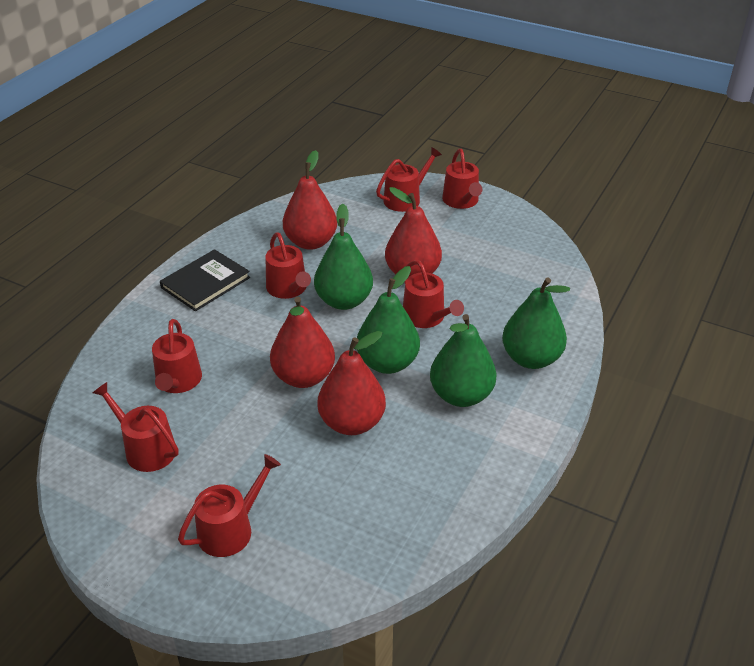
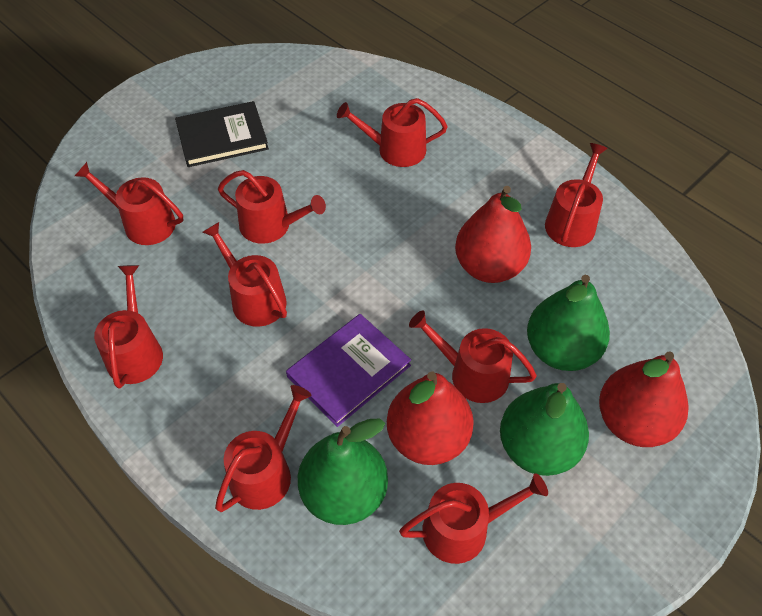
green pear: 4 -> 3
purple book: 0 -> 1
red pear: 4 -> 3
red watering can: 7 -> 9

